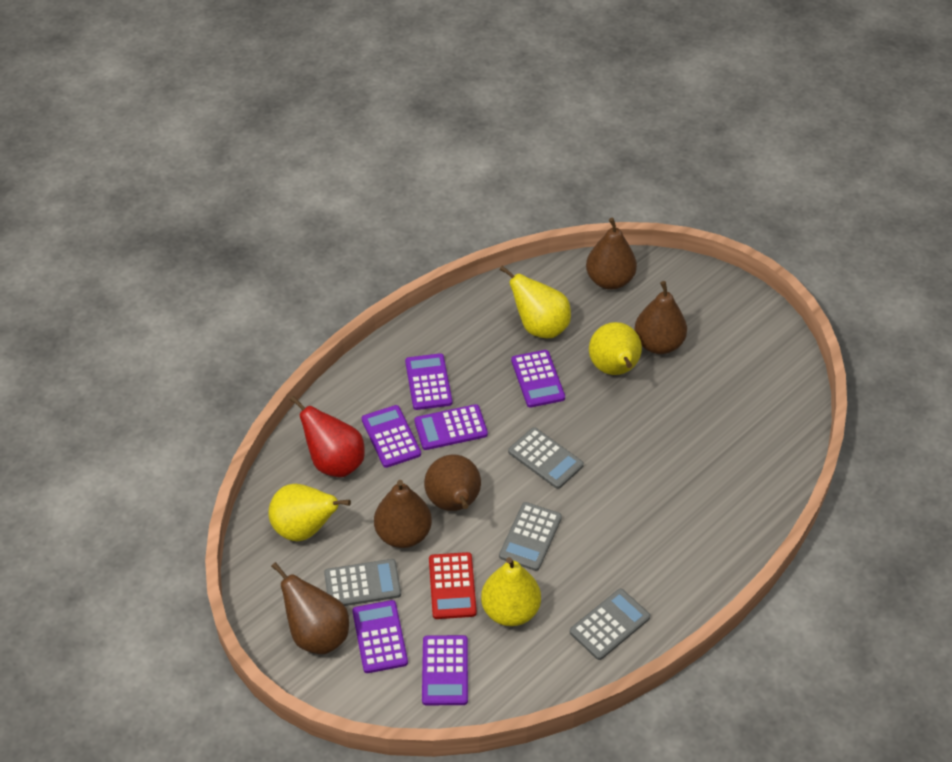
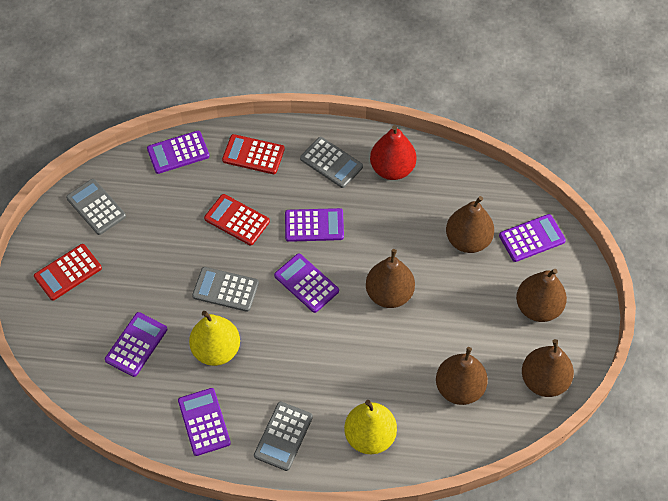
red calculator: 1 -> 3
yellow pear: 4 -> 2

